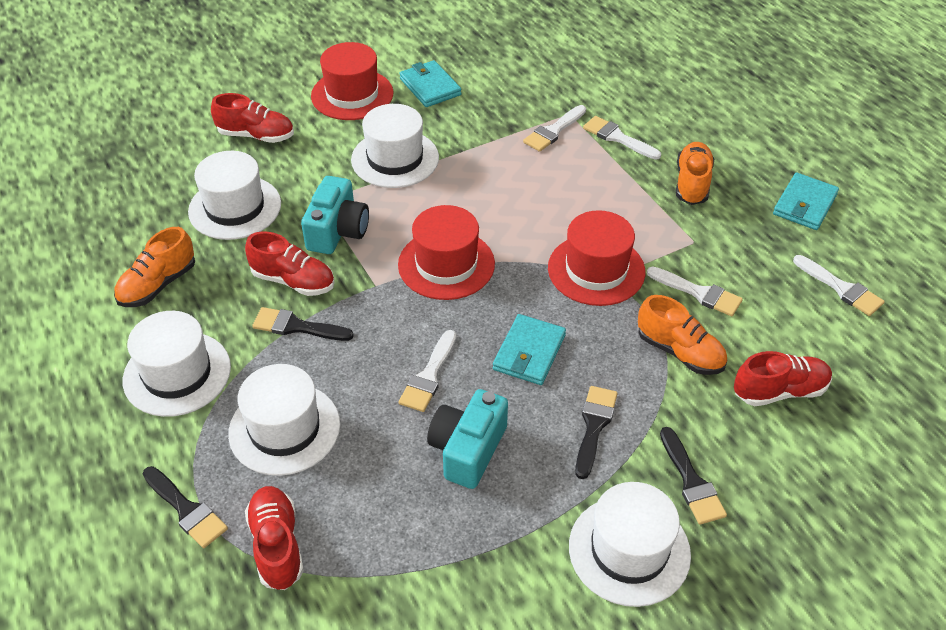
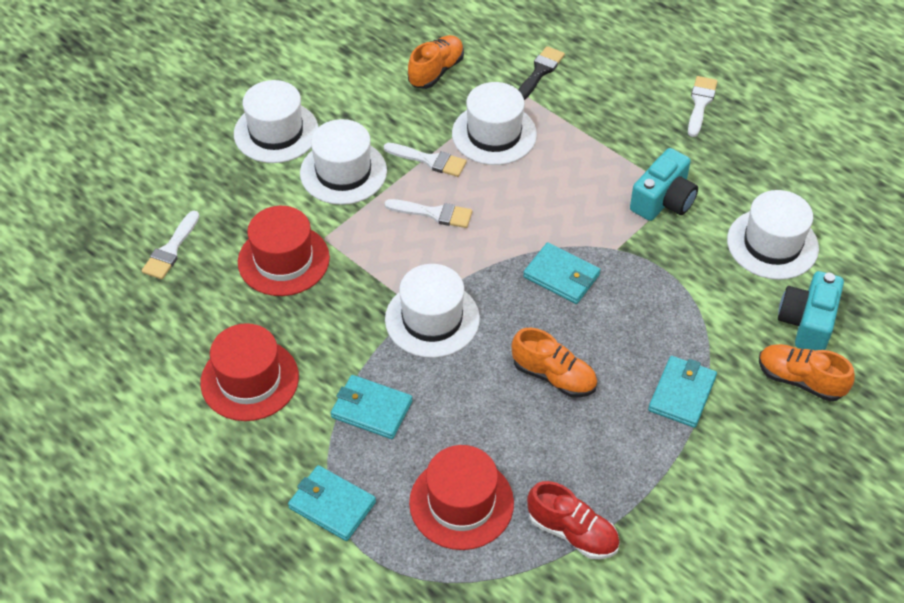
black brush: 4 -> 1
red shoe: 4 -> 1
turquoise wallet: 3 -> 4
white brush: 5 -> 4

